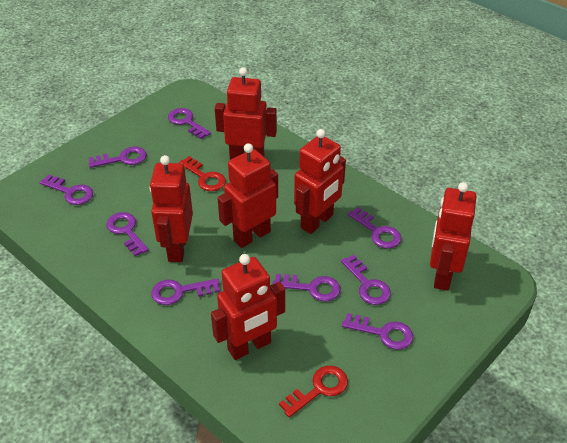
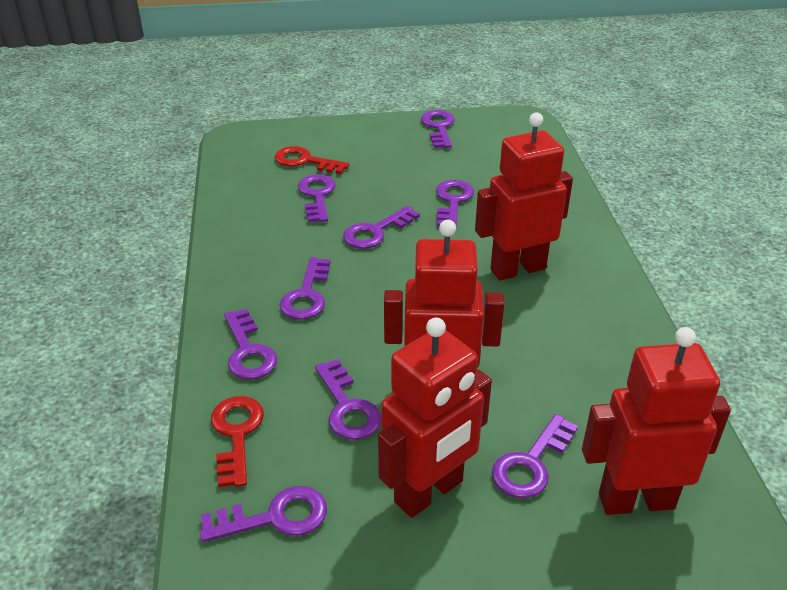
red robot: 6 -> 4

